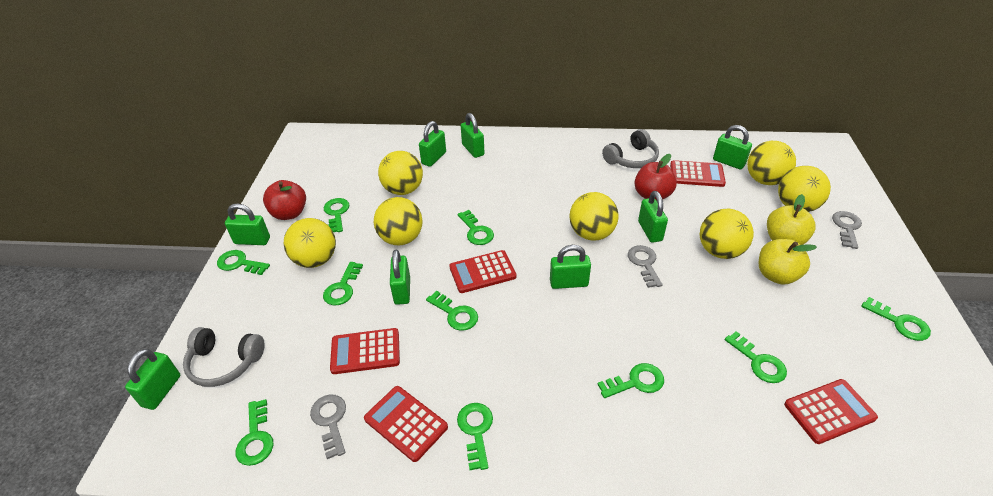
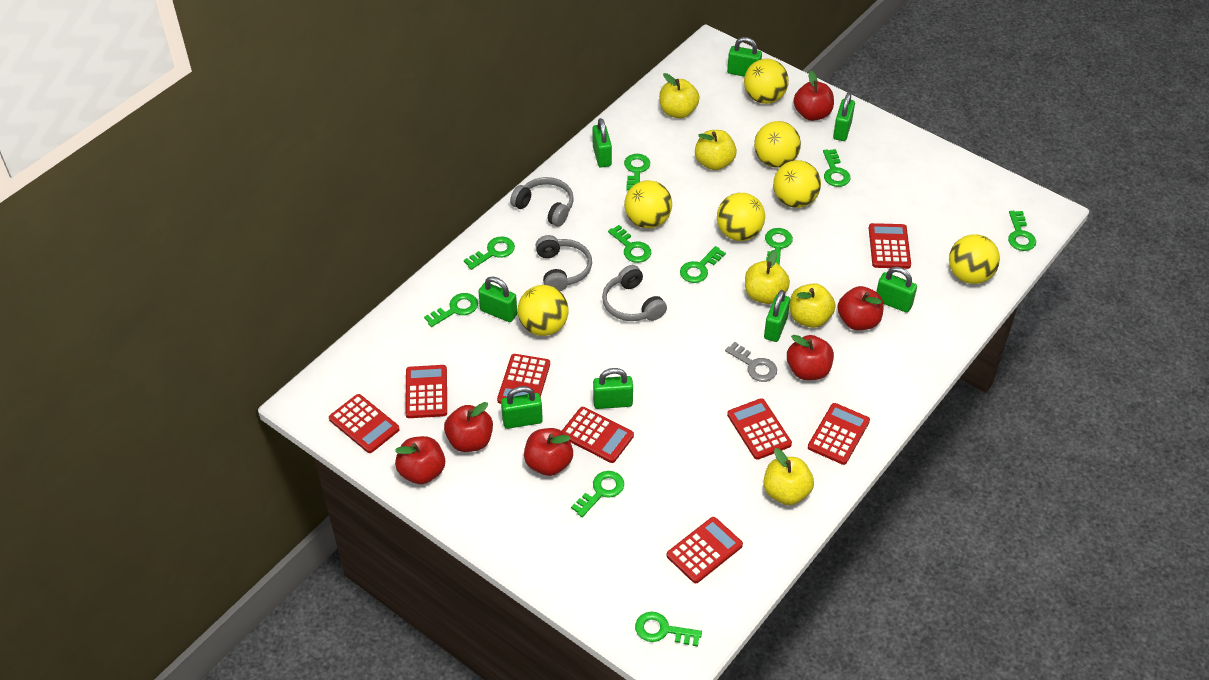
grey headphones: 2 -> 3
grey key: 3 -> 1
red apple: 2 -> 6
red calculator: 5 -> 8
yellow apple: 2 -> 5

